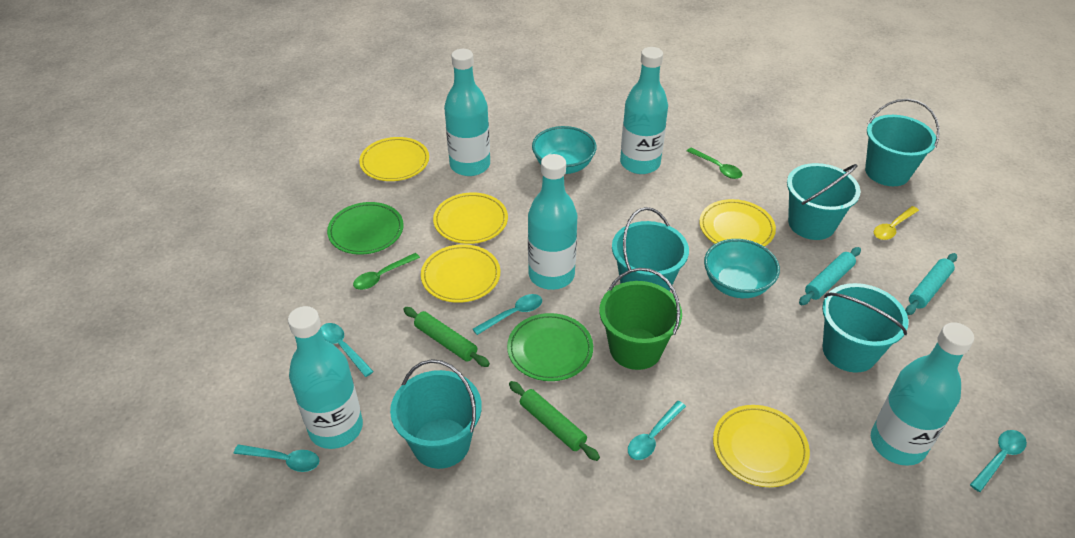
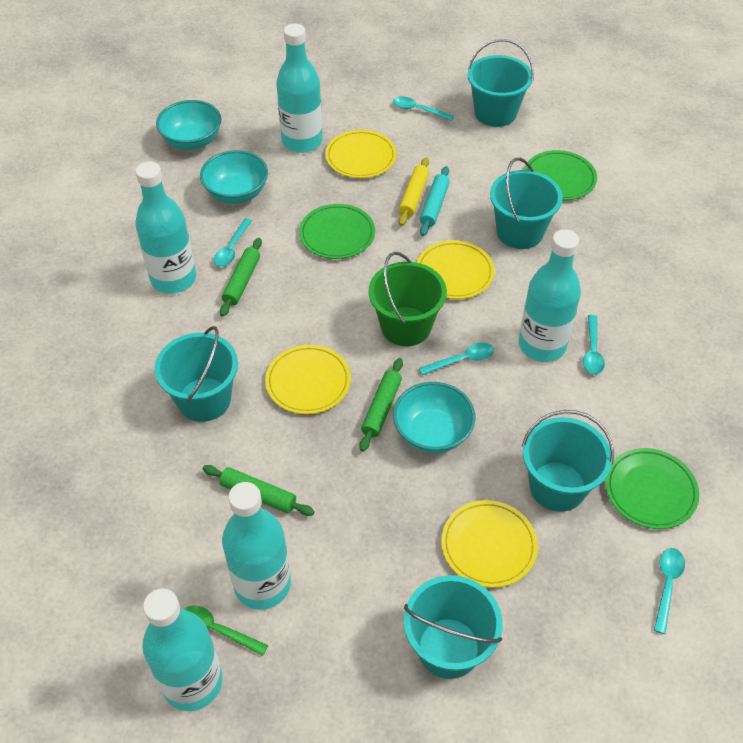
green plate: 2 -> 3
green rolling pin: 2 -> 3
green spoon: 2 -> 1
turquoise bowl: 2 -> 3
turquoise rolling pin: 2 -> 1
yellow plate: 5 -> 4
yellow rolling pin: 0 -> 1
yellow spoon: 1 -> 0

